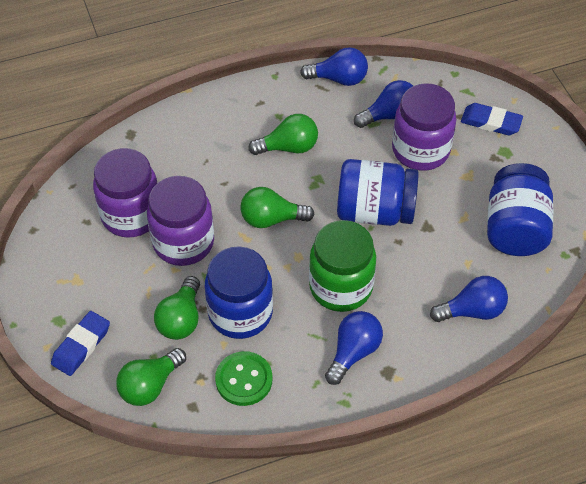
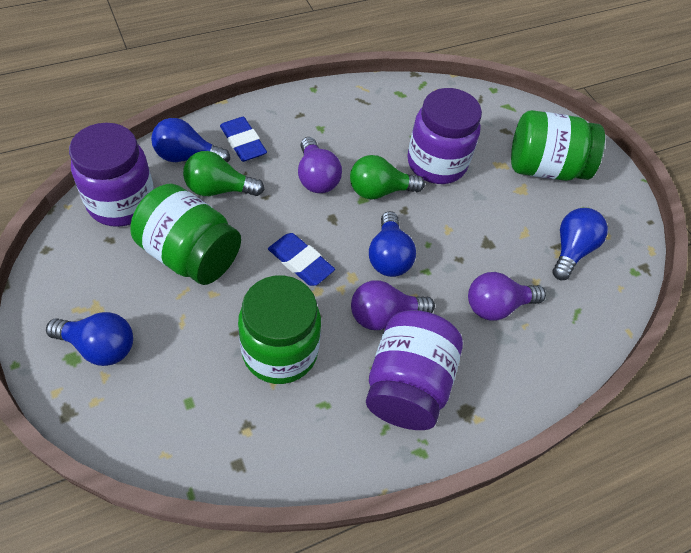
blue jar: 3 -> 0
green button: 1 -> 0
green jar: 1 -> 3
green light bulb: 4 -> 2
purple light bulb: 0 -> 3

